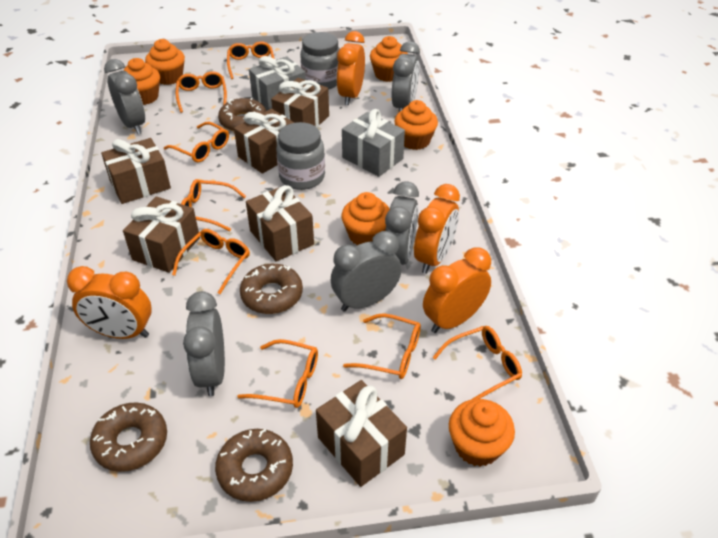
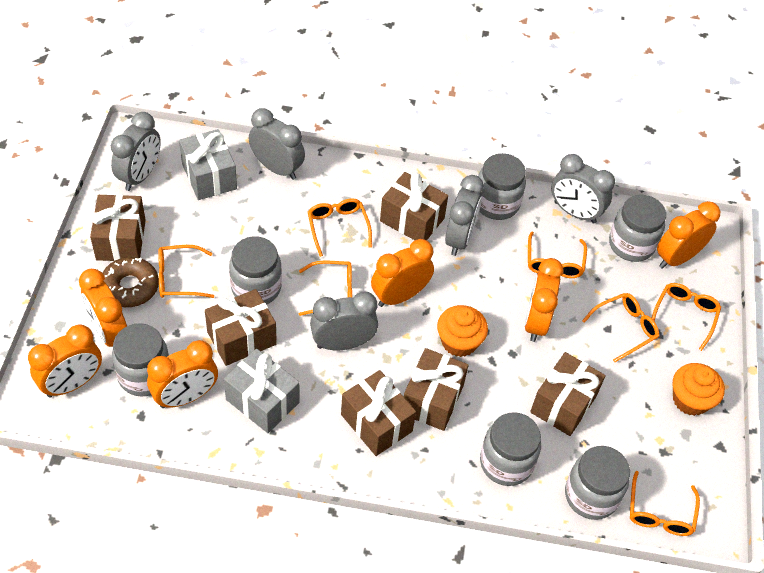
brown donut: 4 -> 1
grey jar: 2 -> 6
orange clock: 4 -> 6
orange cupcake: 6 -> 2
orange glasses: 8 -> 7

